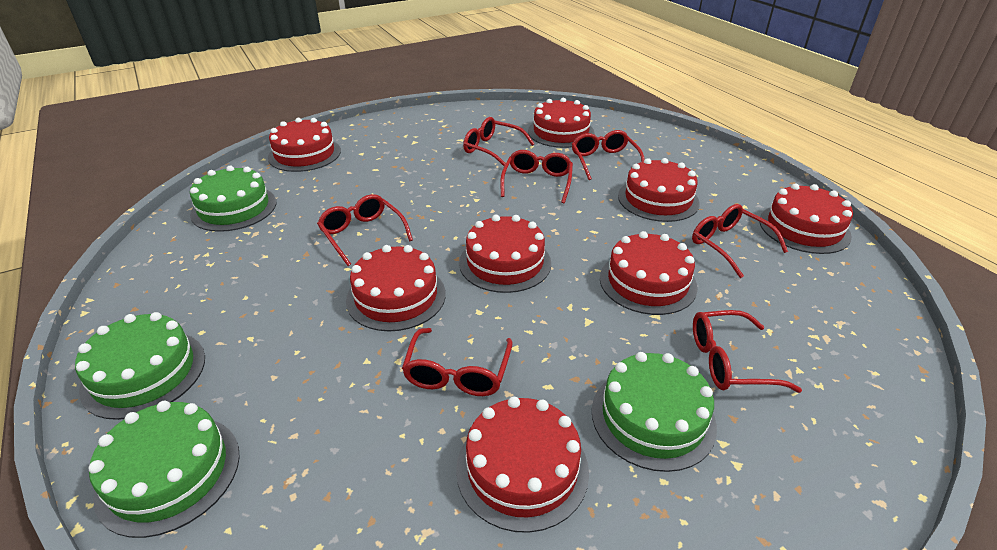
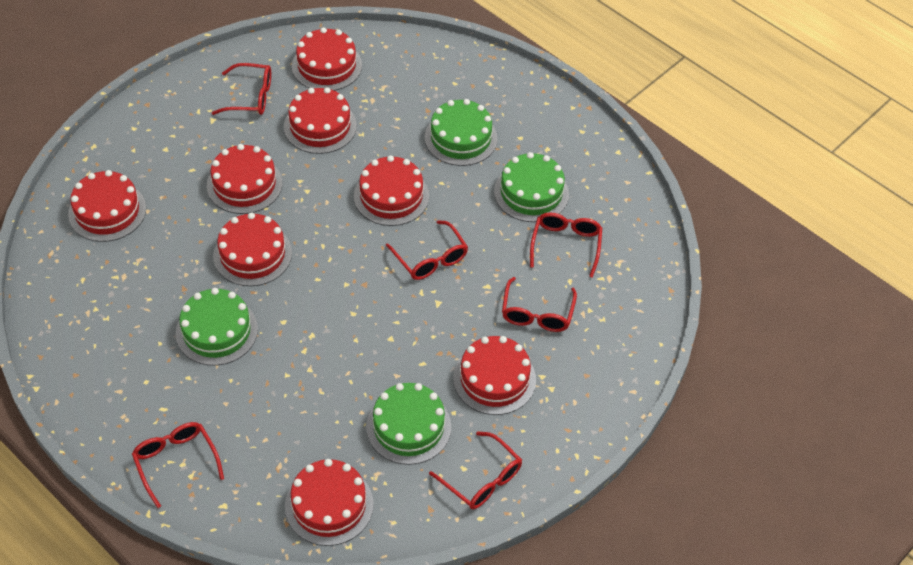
red glasses: 7 -> 6

